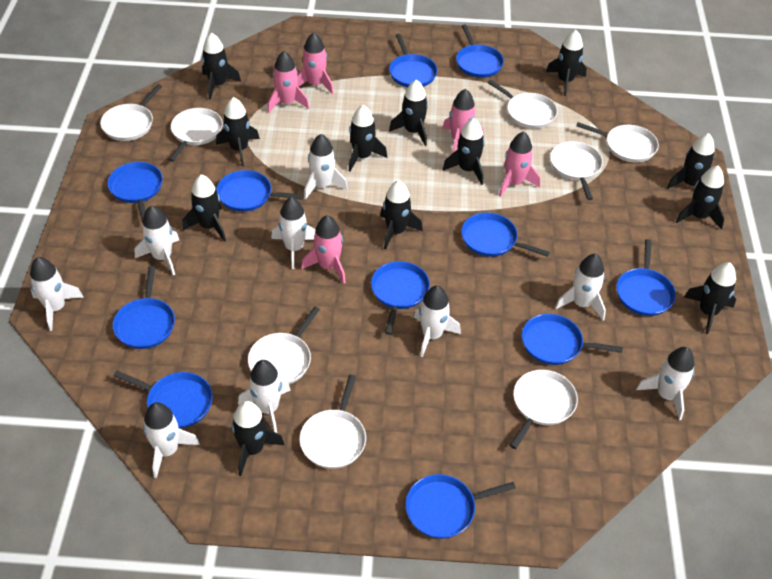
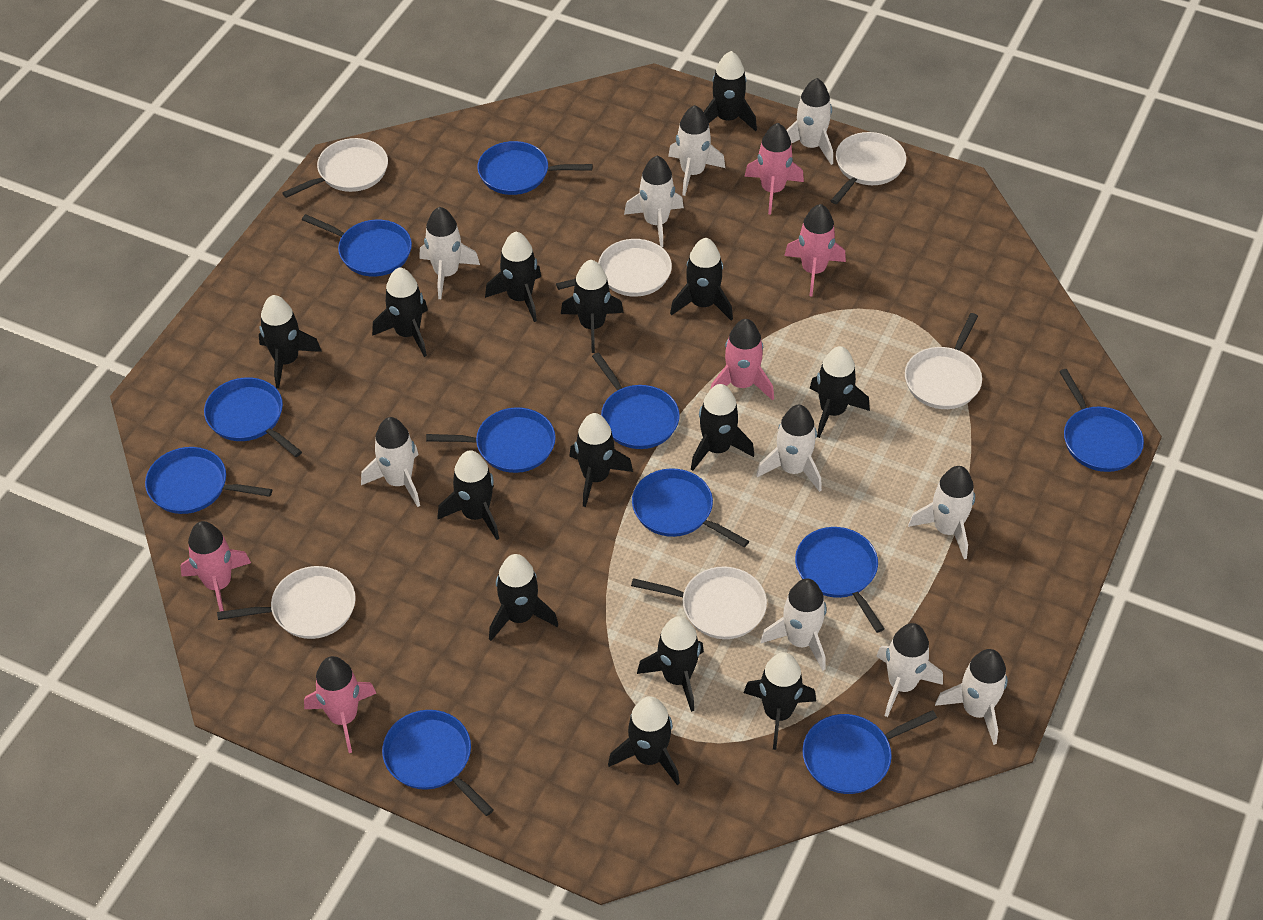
black rocket: 12 -> 14
white pan: 8 -> 6
white rocket: 9 -> 10

